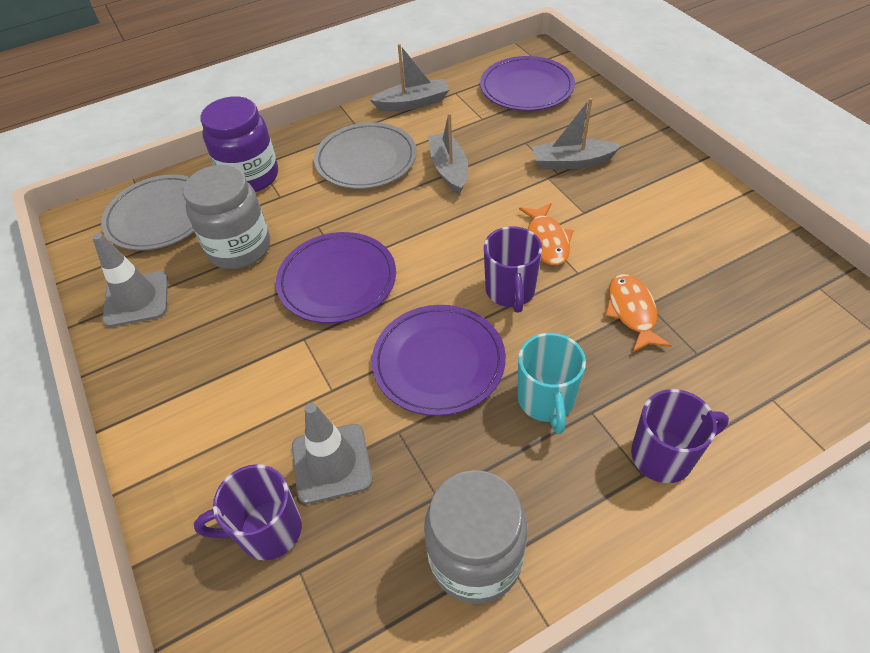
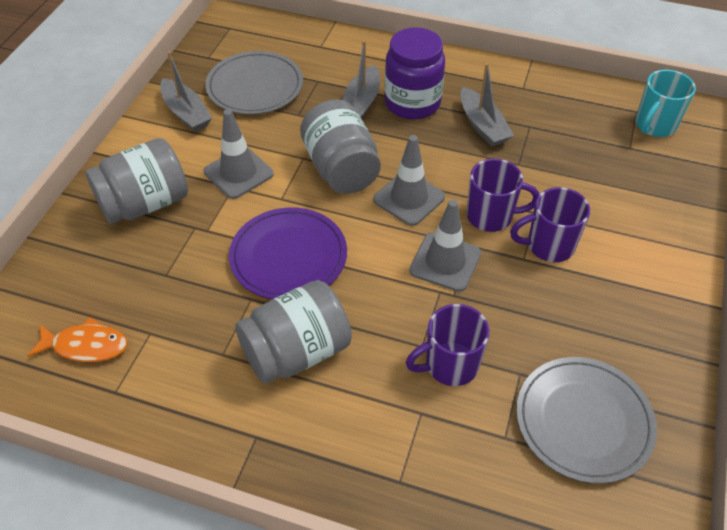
grey jar: 2 -> 3
grey traffic cone: 2 -> 3
orange fish: 2 -> 1
purple plate: 3 -> 1

